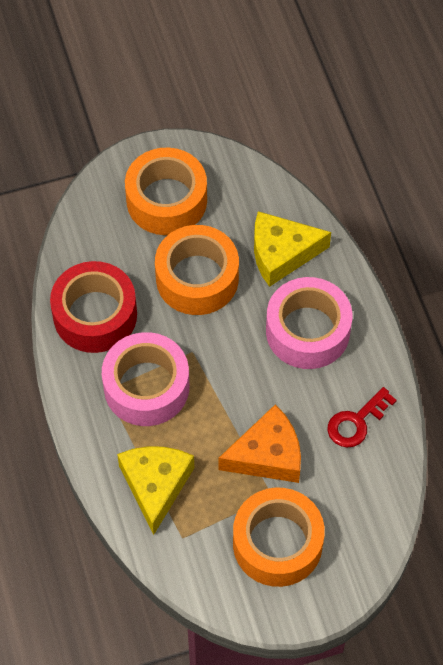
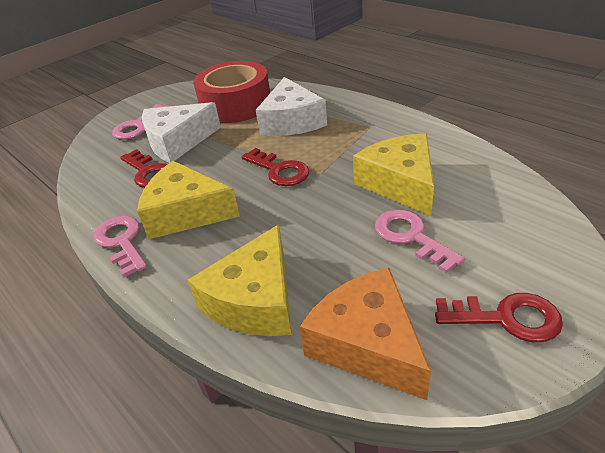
orange tape: 3 -> 0
pink key: 0 -> 3
pink tape: 2 -> 0
red key: 1 -> 3
white cheese: 0 -> 2
yellow cheese: 2 -> 3

